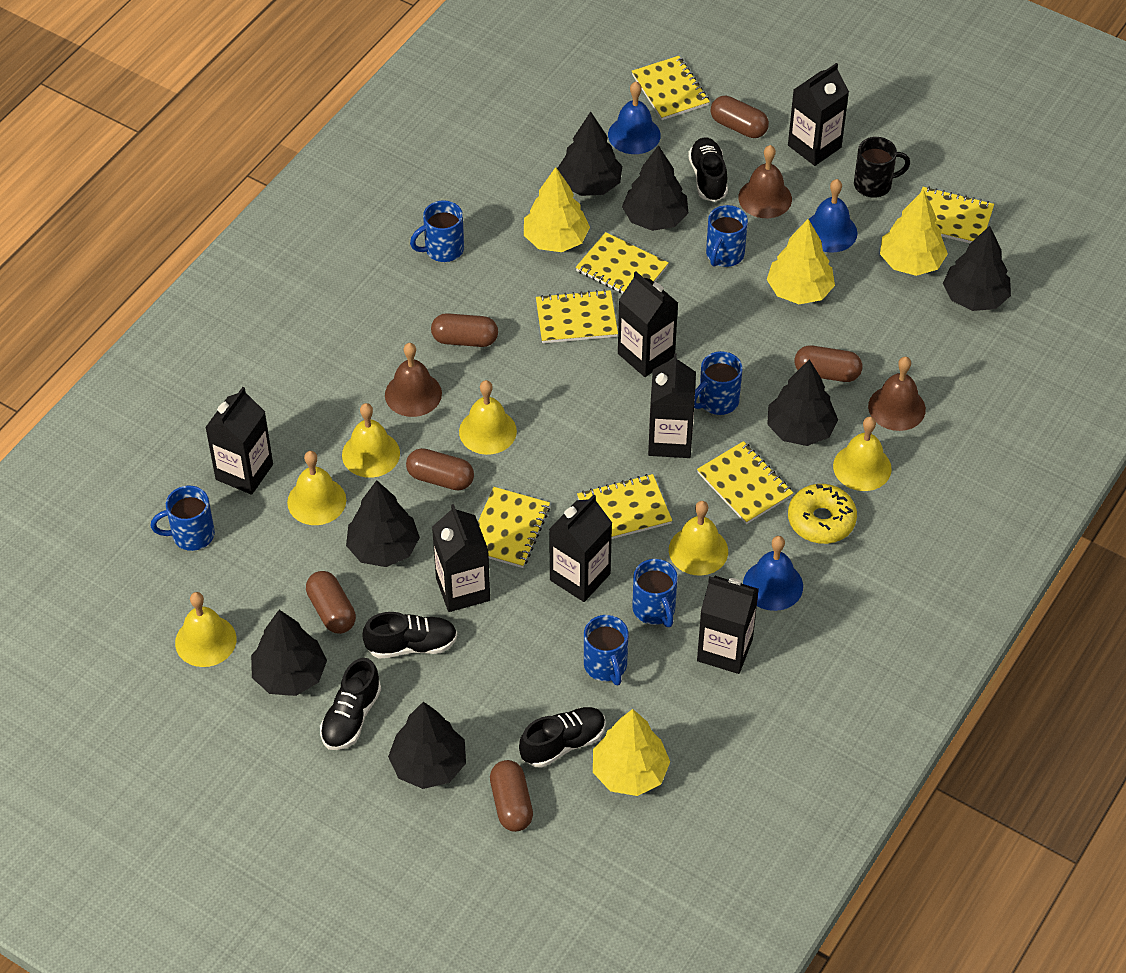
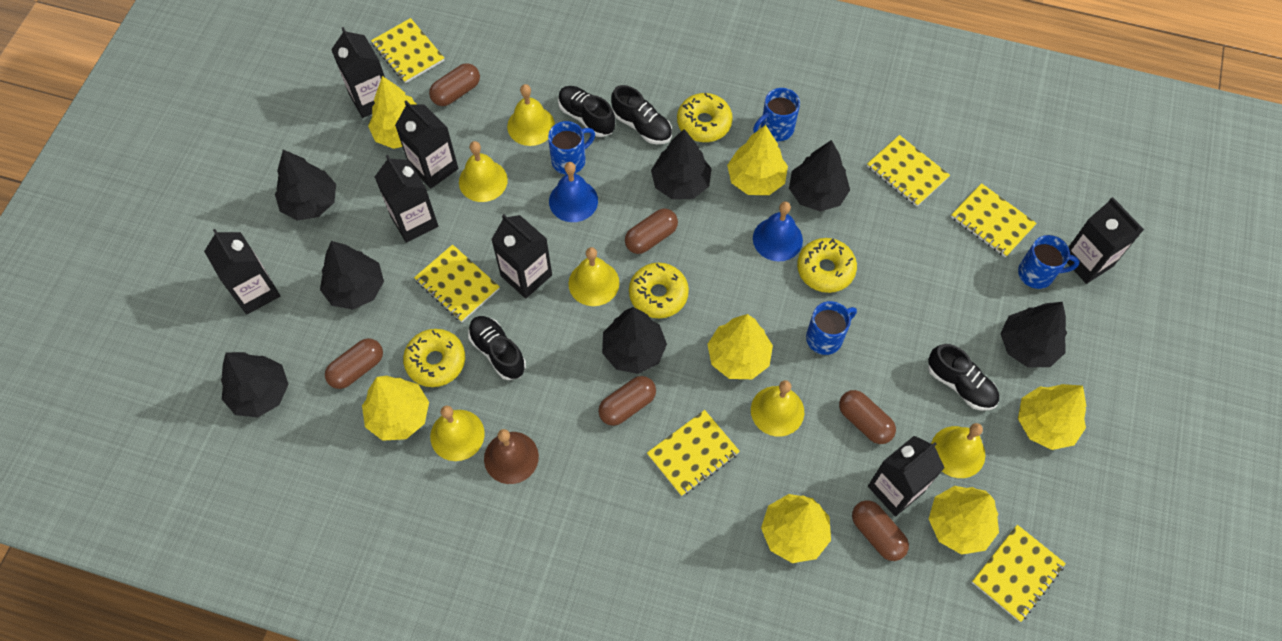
black mug: 1 -> 0
blue bell: 3 -> 2
blue mug: 6 -> 4
brown bell: 3 -> 1
yellow donut: 1 -> 4
yellow notebook: 7 -> 6
yellow tree: 4 -> 7

